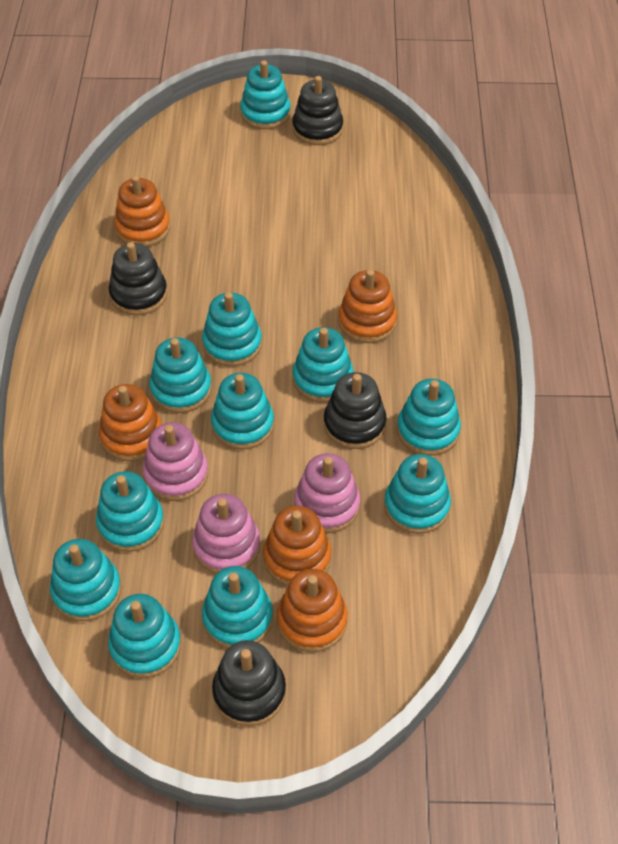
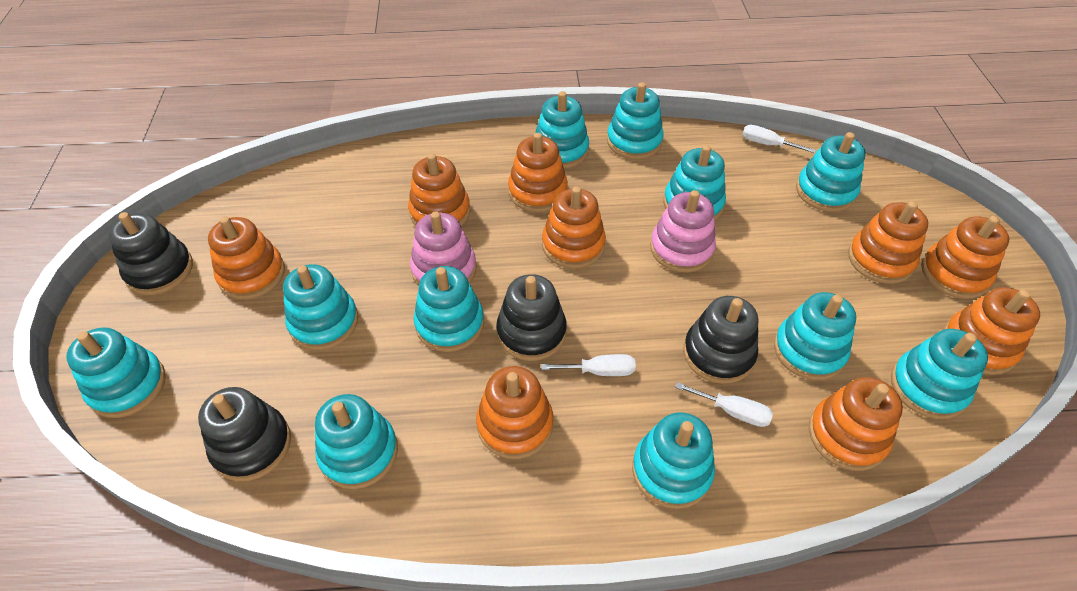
orange stacking toy: 5 -> 9
pink stacking toy: 3 -> 2
white screwdriver: 0 -> 3

